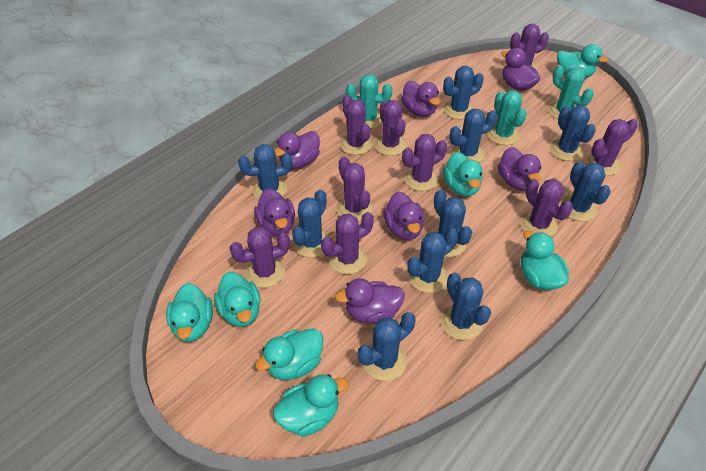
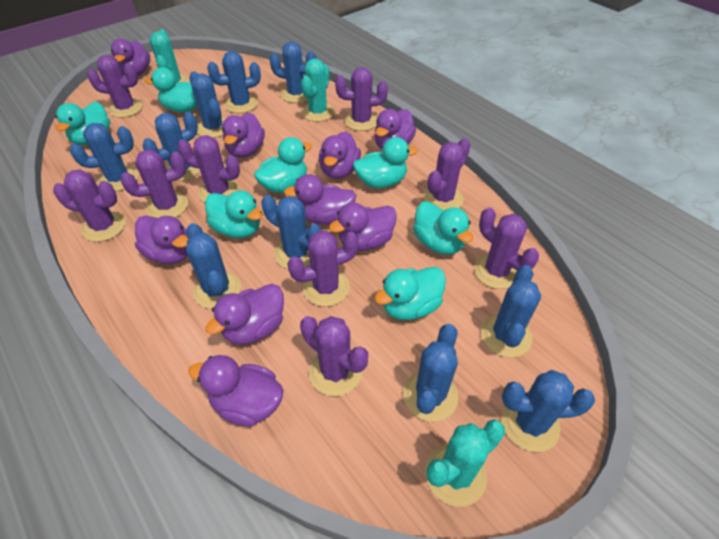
purple duck: 7 -> 9

